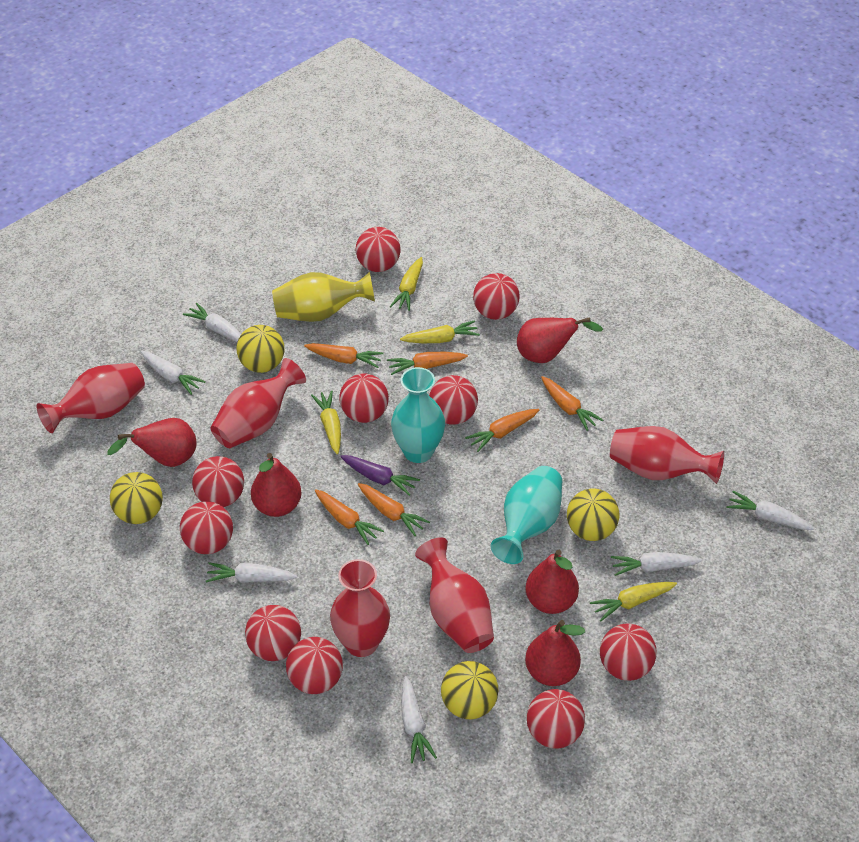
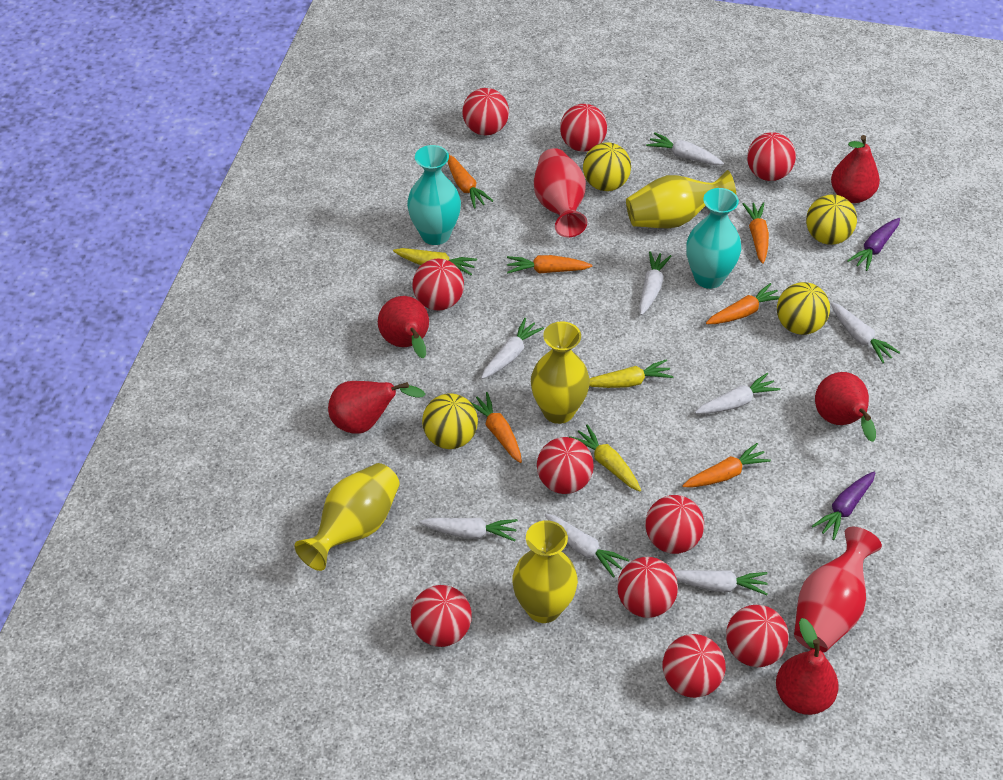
purple carrot: 1 -> 2
red vase: 5 -> 2
white carrot: 6 -> 8
yellow carrot: 4 -> 3
yellow vase: 1 -> 4

